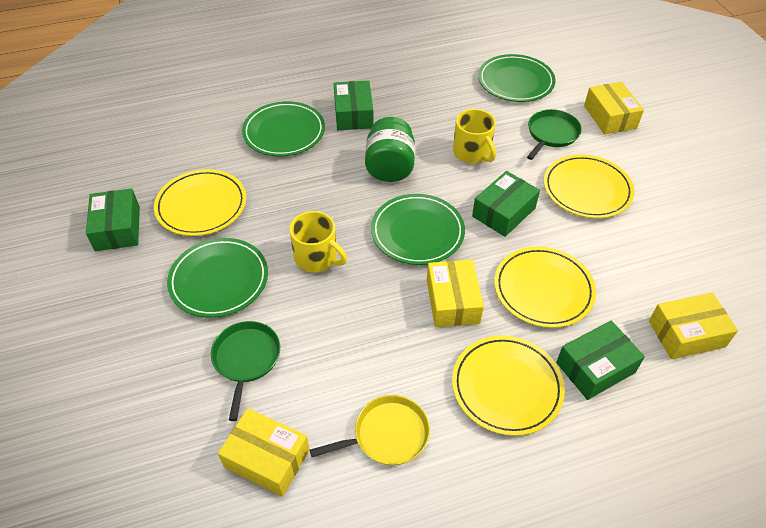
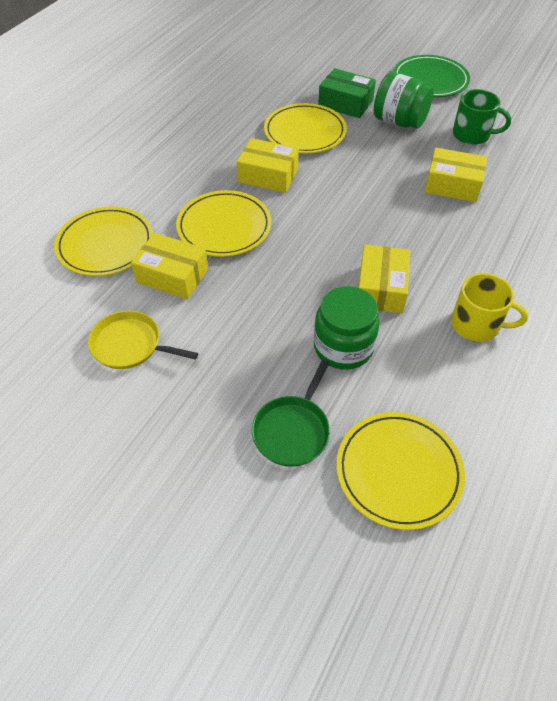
green box: 4 -> 1
green jar: 1 -> 2
green mug: 0 -> 1
green pan: 2 -> 1
green plate: 4 -> 1
yellow mug: 2 -> 1

